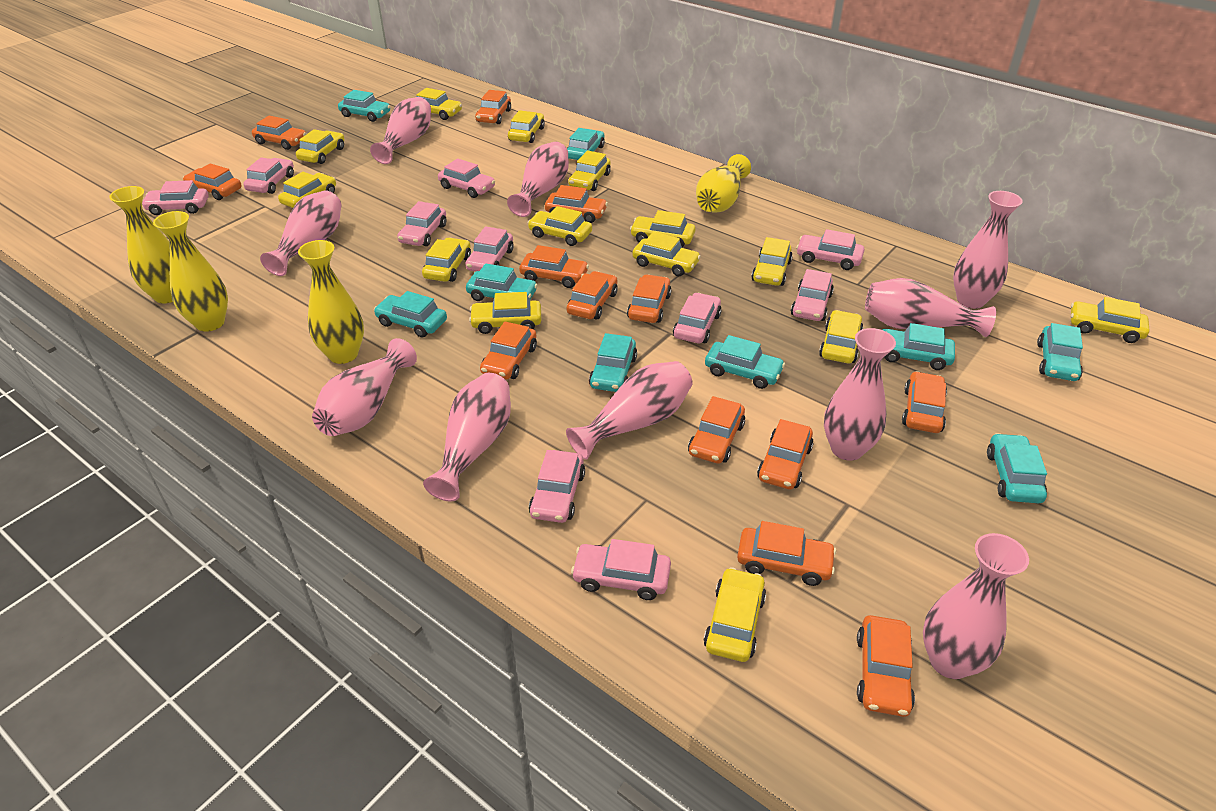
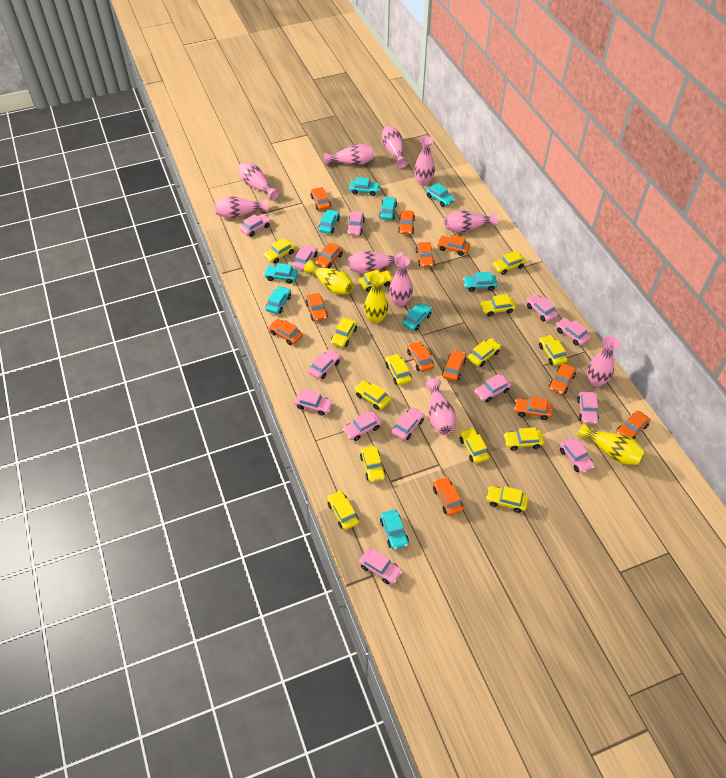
pink car: 10 -> 13
yellow vase: 4 -> 3

